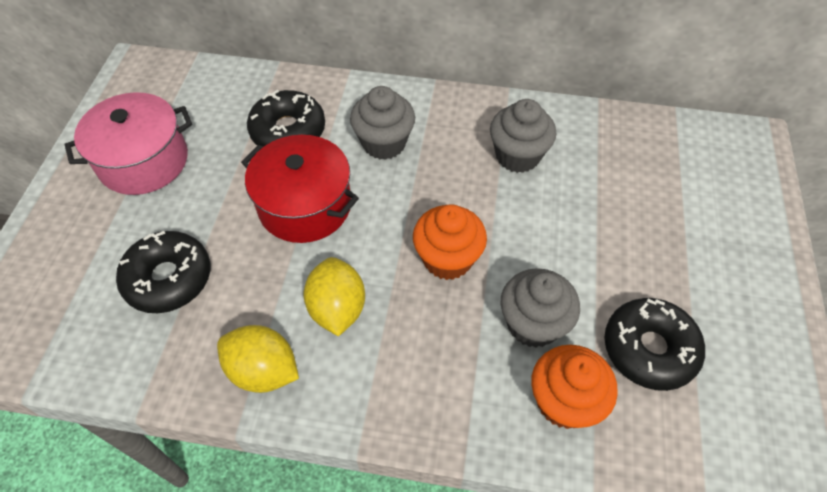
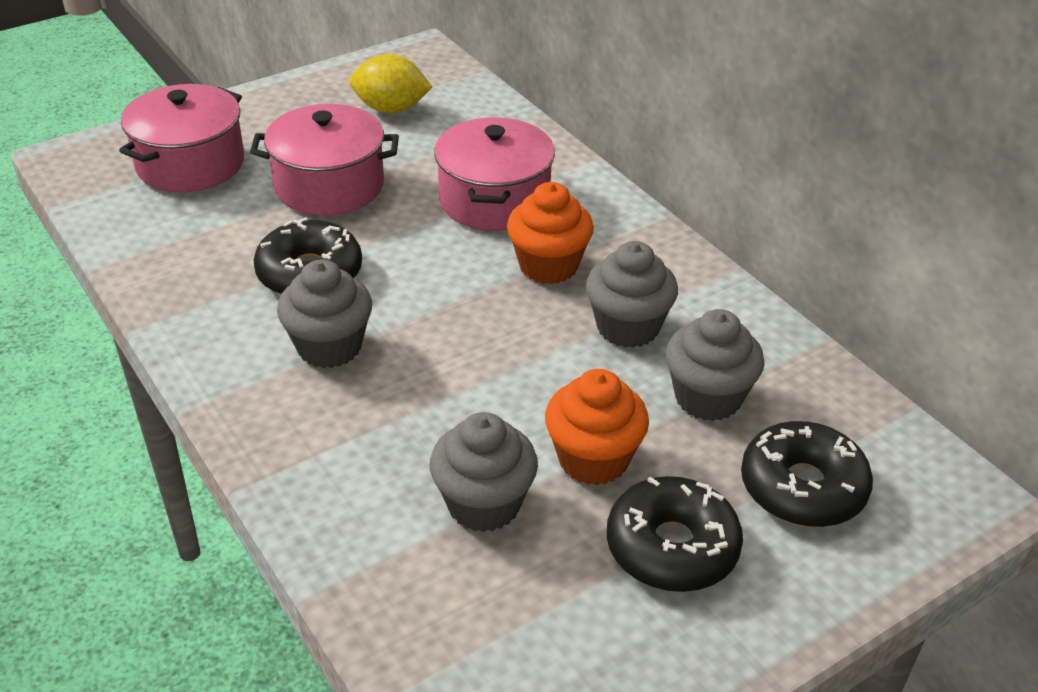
grey cupcake: 3 -> 4
pink pot: 1 -> 3
red pot: 1 -> 0
yellow lemon: 2 -> 1

